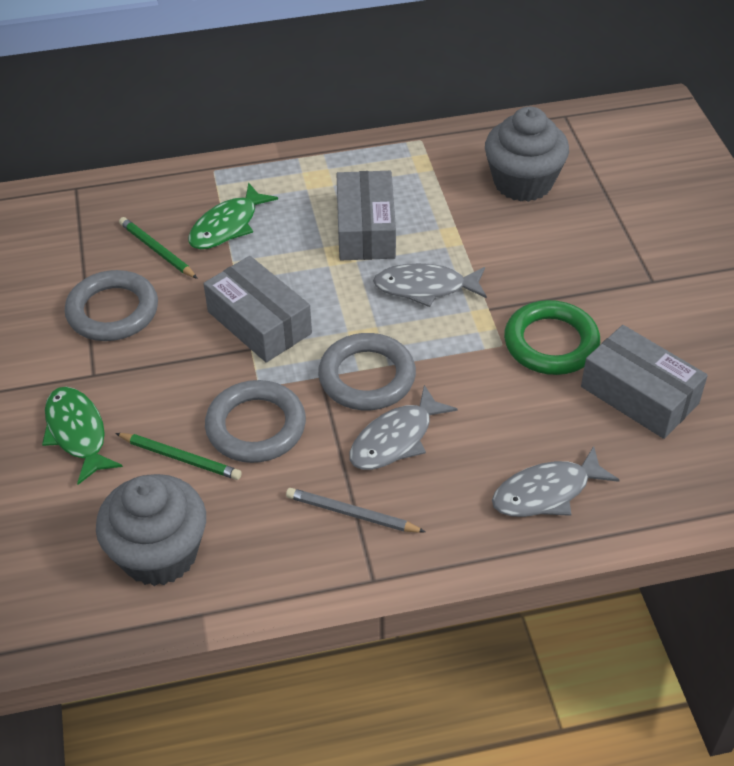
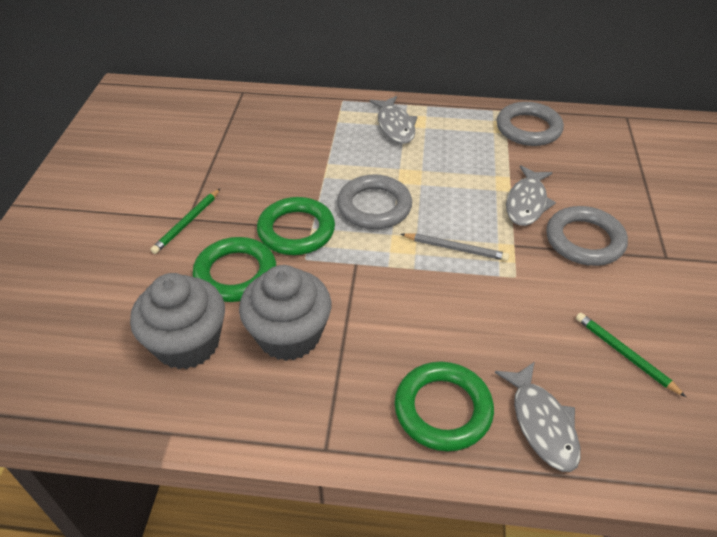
green fish: 2 -> 0
green ring: 1 -> 3
grey box: 3 -> 0

